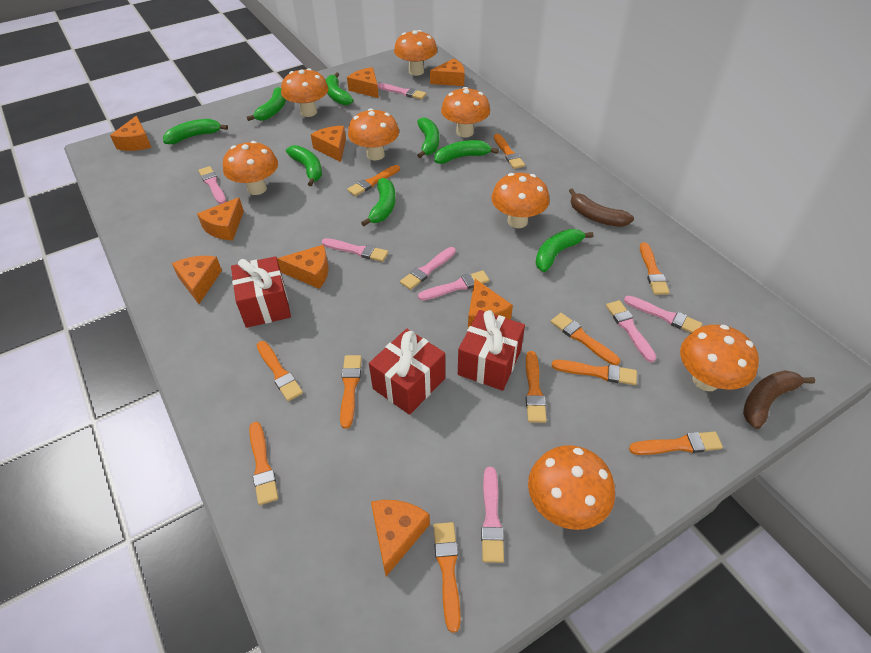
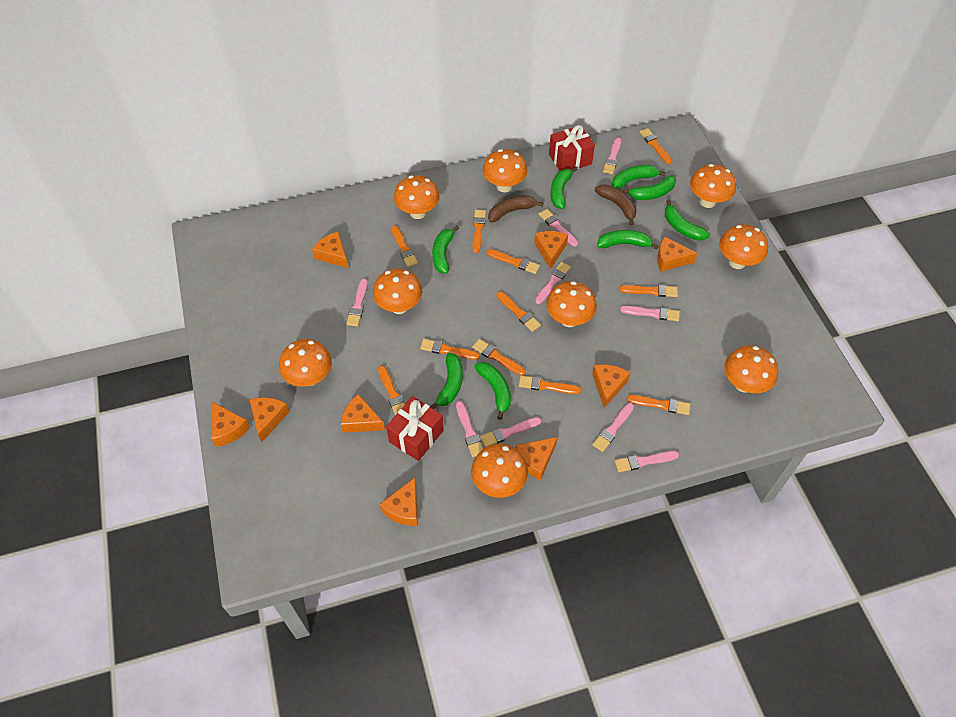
orange mushroom: 8 -> 9
pink brush: 8 -> 9
red gift: 3 -> 2

